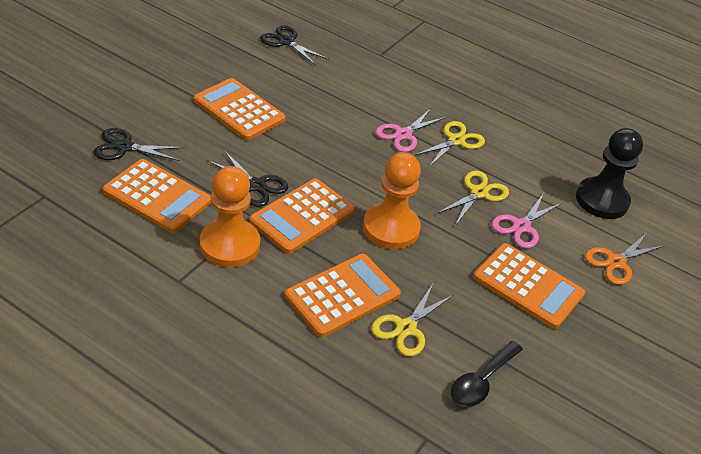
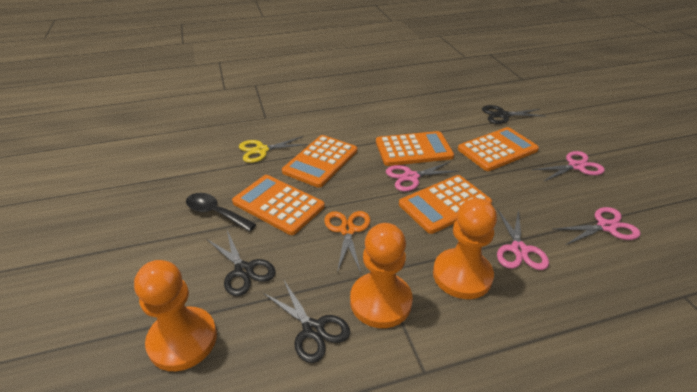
black pawn: 1 -> 0
orange pawn: 2 -> 3
pink scissors: 2 -> 4
yellow scissors: 3 -> 1

